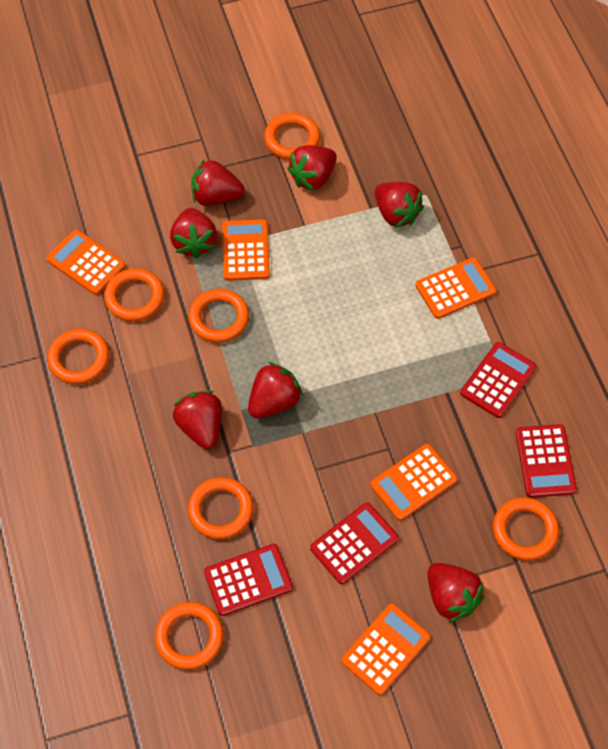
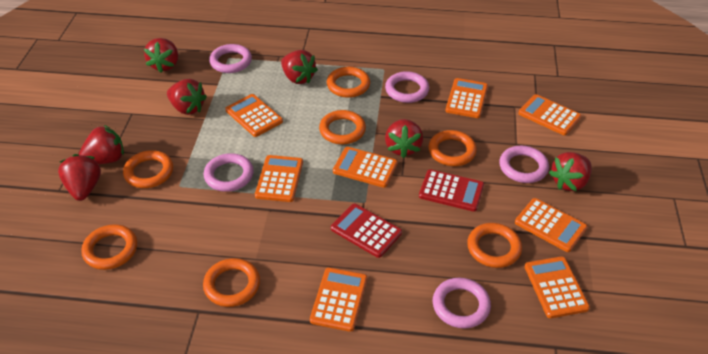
orange calculator: 5 -> 8
pink ring: 0 -> 5
red calculator: 4 -> 2

